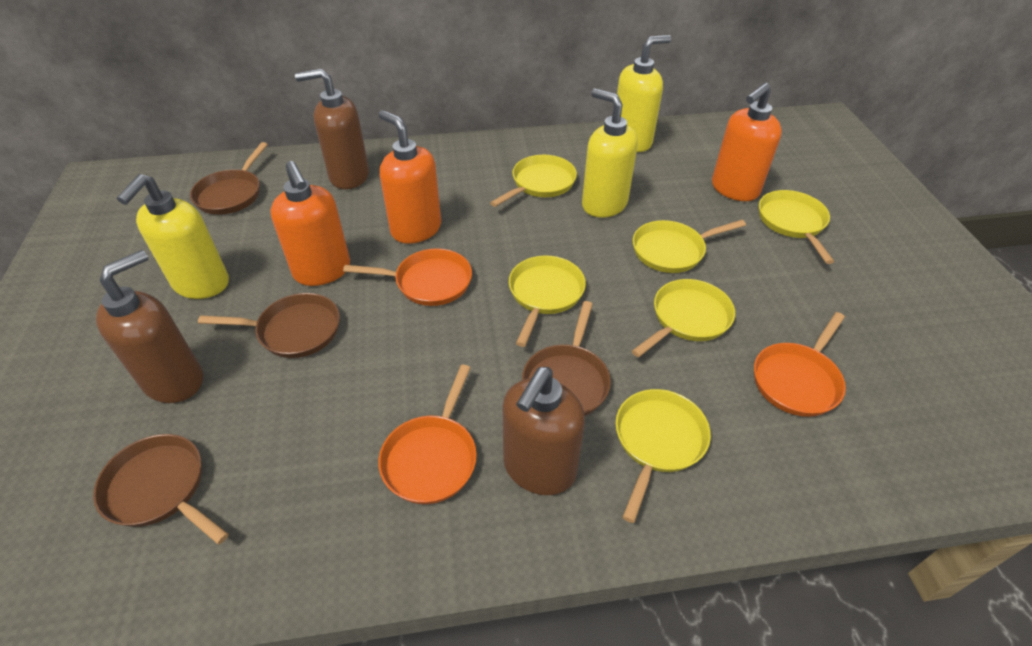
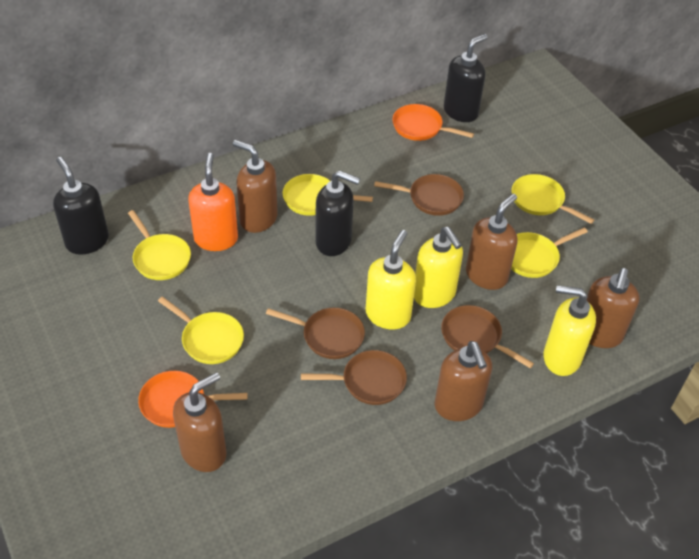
black soap dispenser: 0 -> 3
brown soap dispenser: 3 -> 5
orange pan: 3 -> 2
orange soap dispenser: 3 -> 1
yellow pan: 6 -> 5

